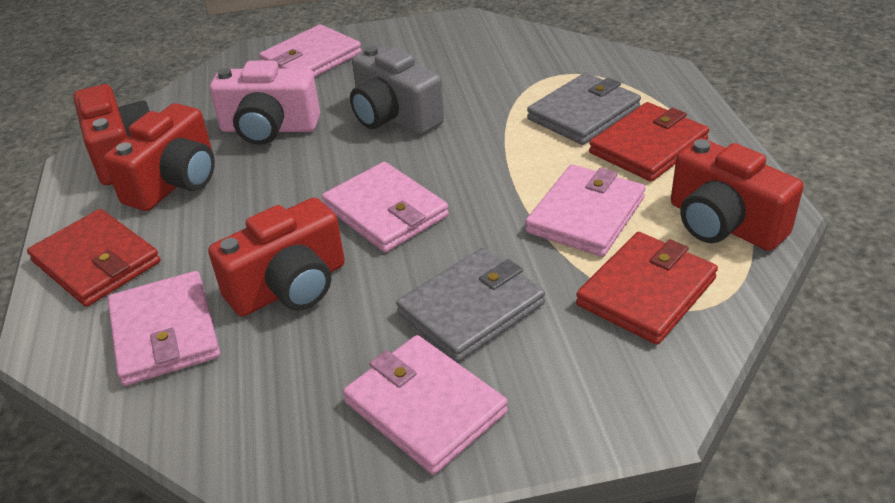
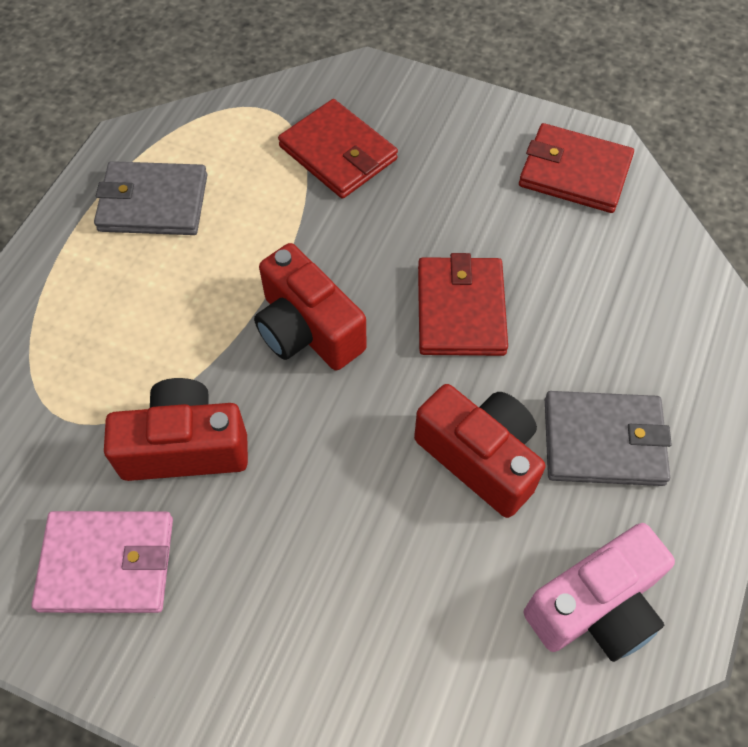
grey camera: 1 -> 0
pink wallet: 5 -> 1
red camera: 4 -> 3

